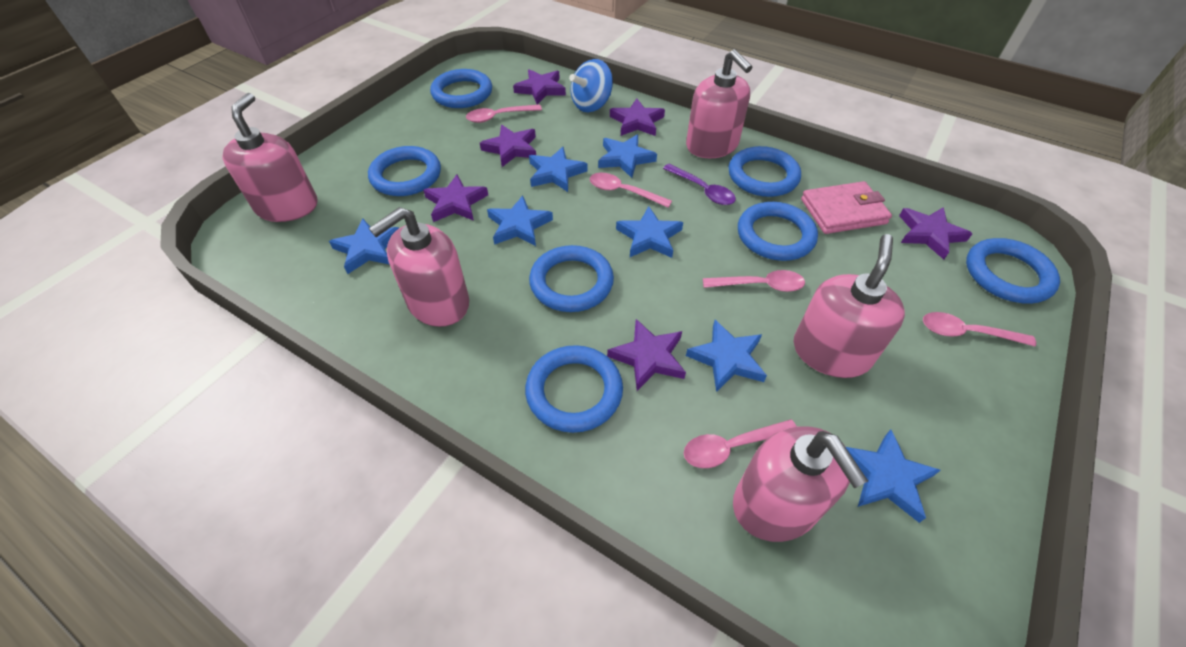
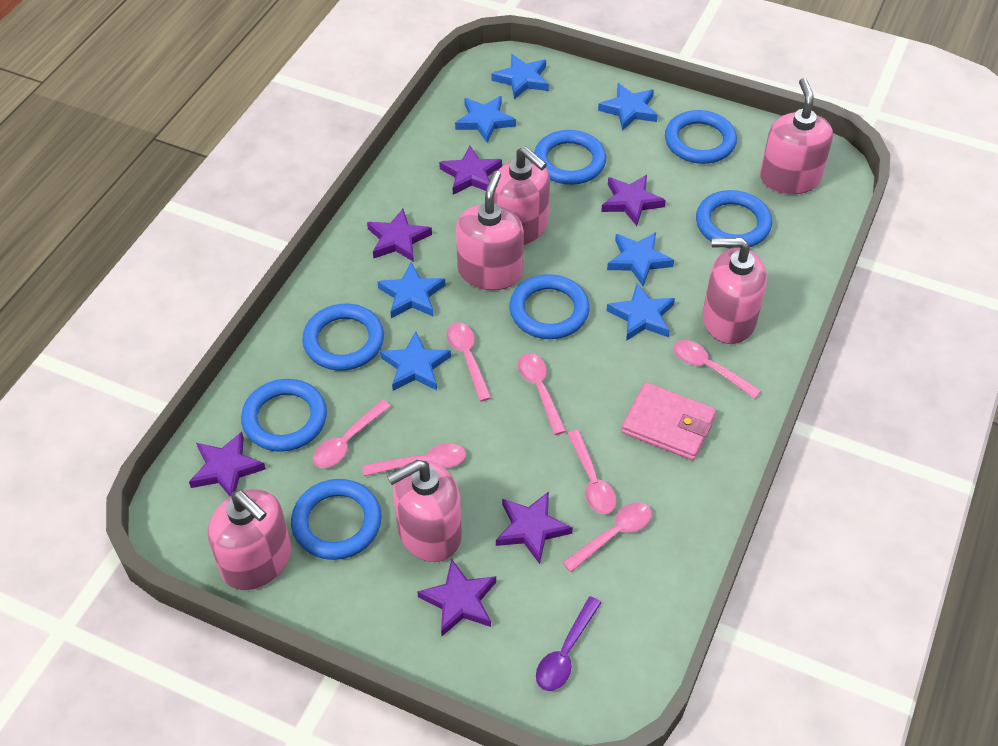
blue spinning top: 1 -> 0
pink soap dispenser: 5 -> 6
pink spoon: 5 -> 7

